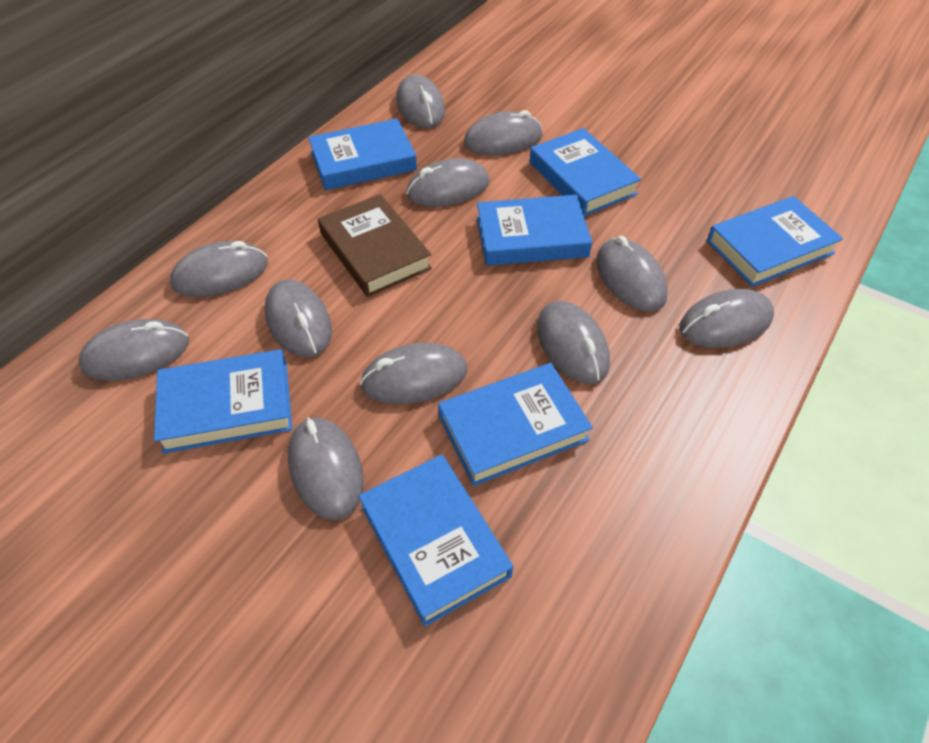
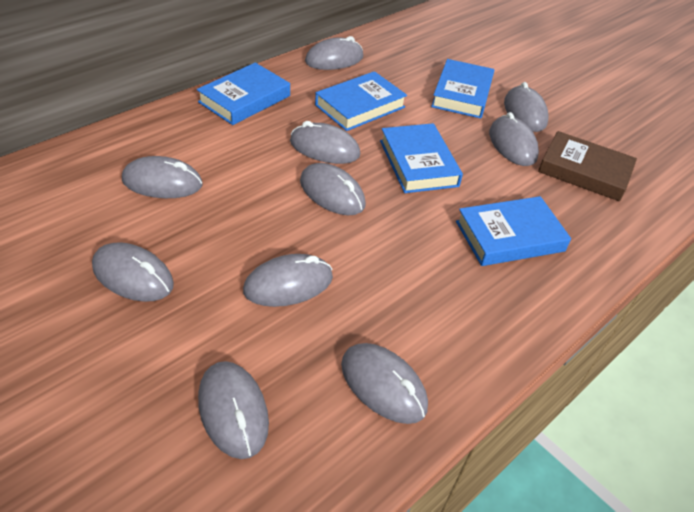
blue book: 7 -> 5
grey mouse: 11 -> 10

